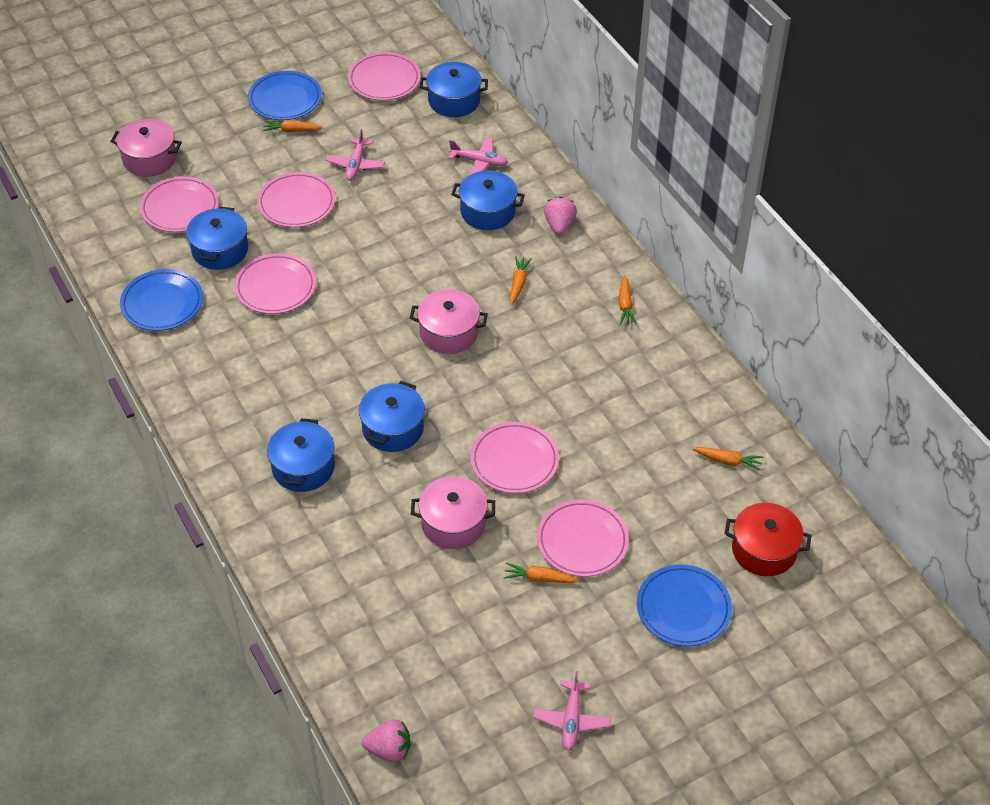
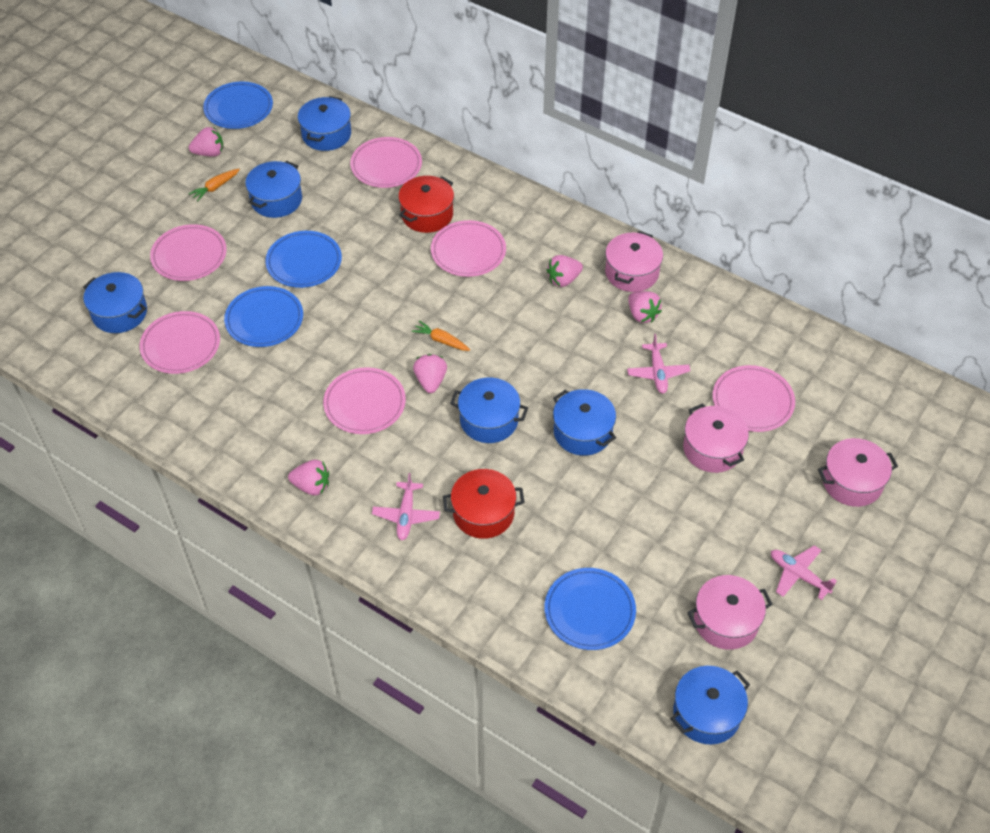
blue plate: 3 -> 4
blue pot: 5 -> 6
orange carrot: 5 -> 2
pink pot: 3 -> 4
pink strawberry: 2 -> 5
red pot: 1 -> 2

